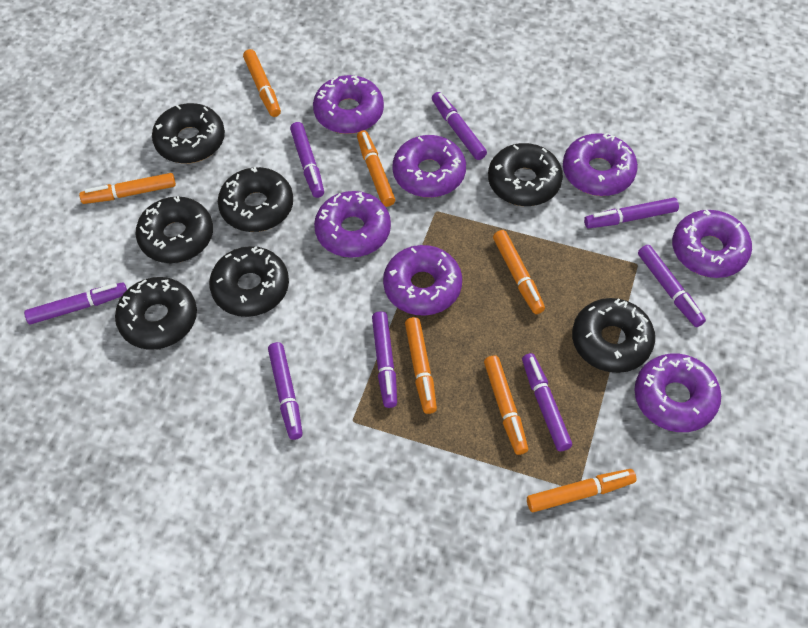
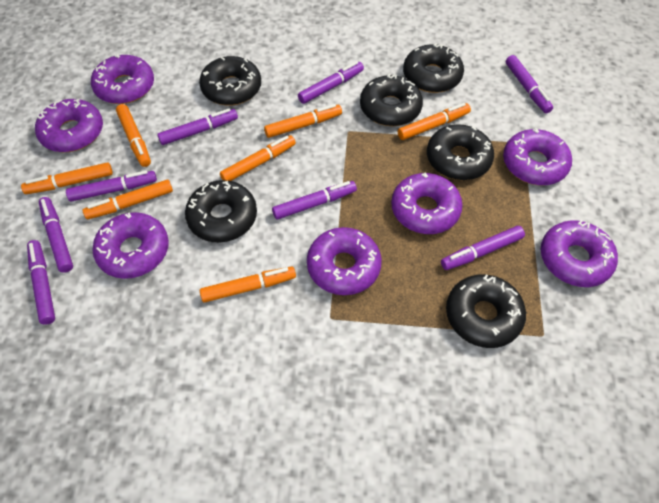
black donut: 7 -> 6

